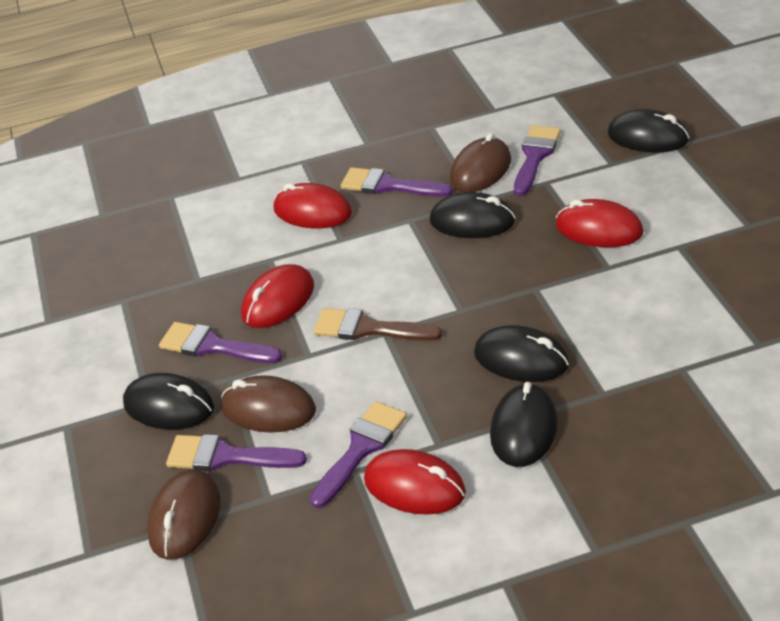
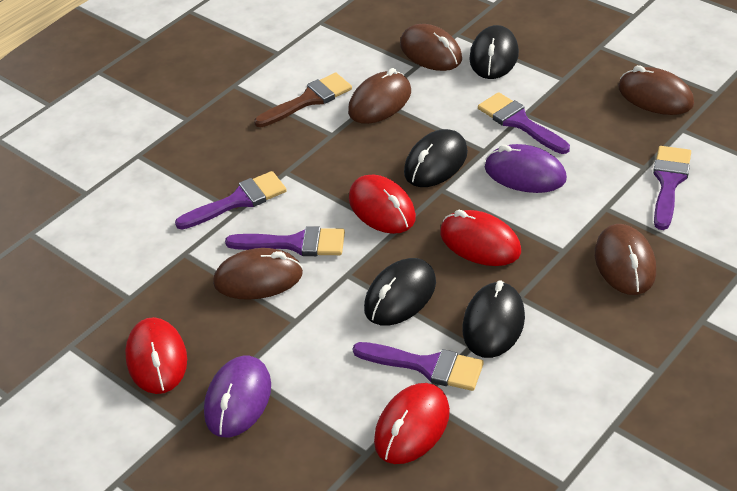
black mouse: 5 -> 4
brown mouse: 3 -> 5
purple mouse: 0 -> 2

